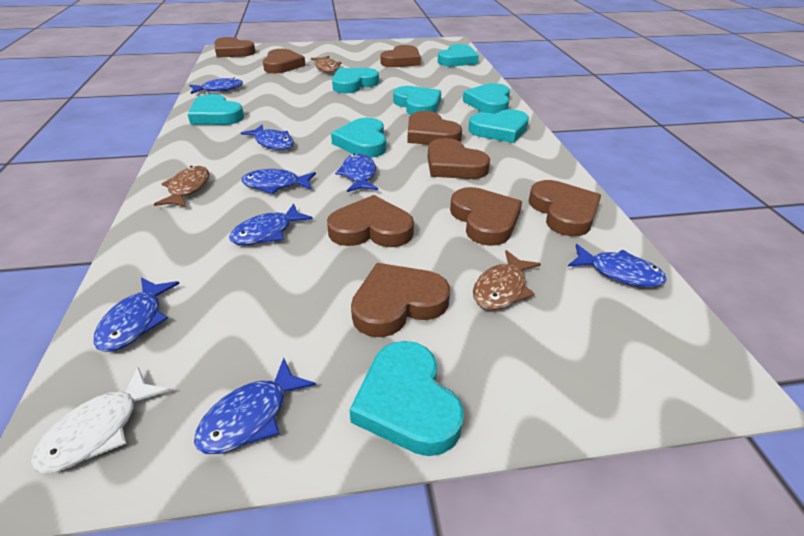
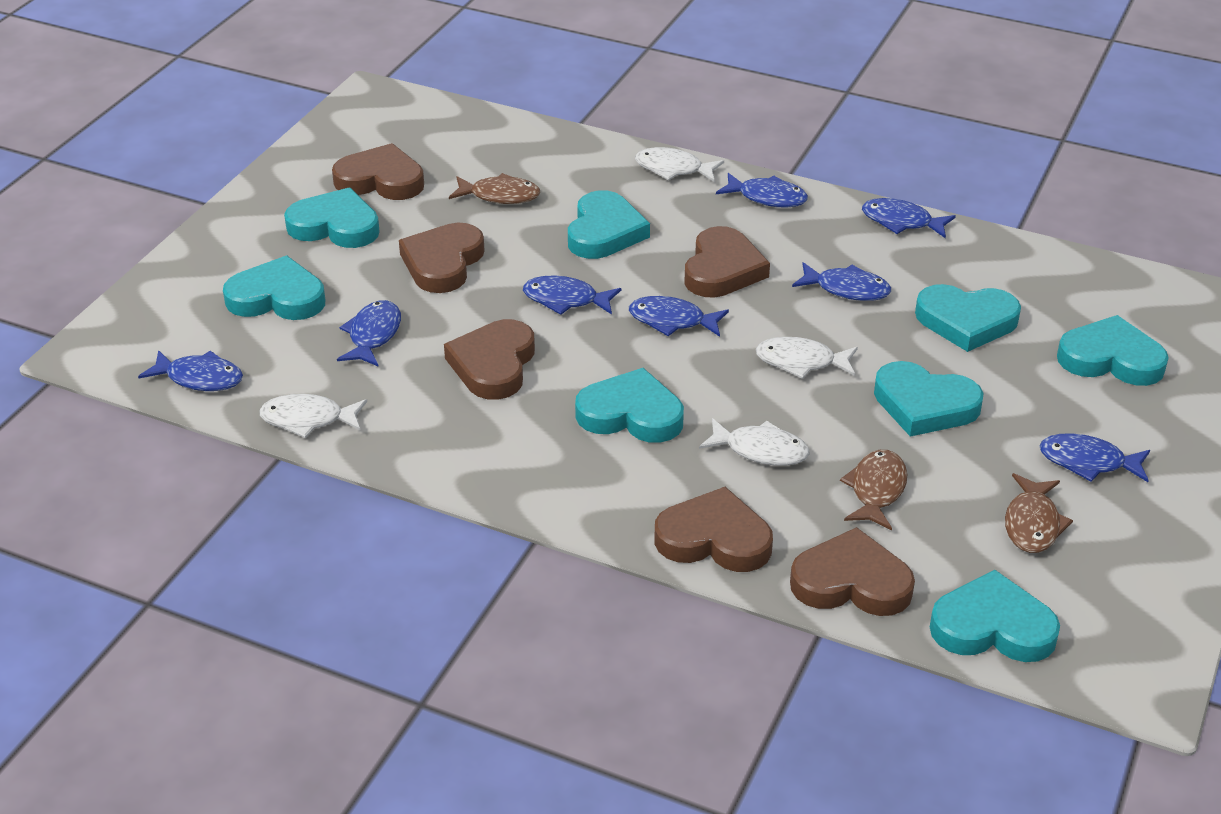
brown heart: 9 -> 6
white fish: 1 -> 4

